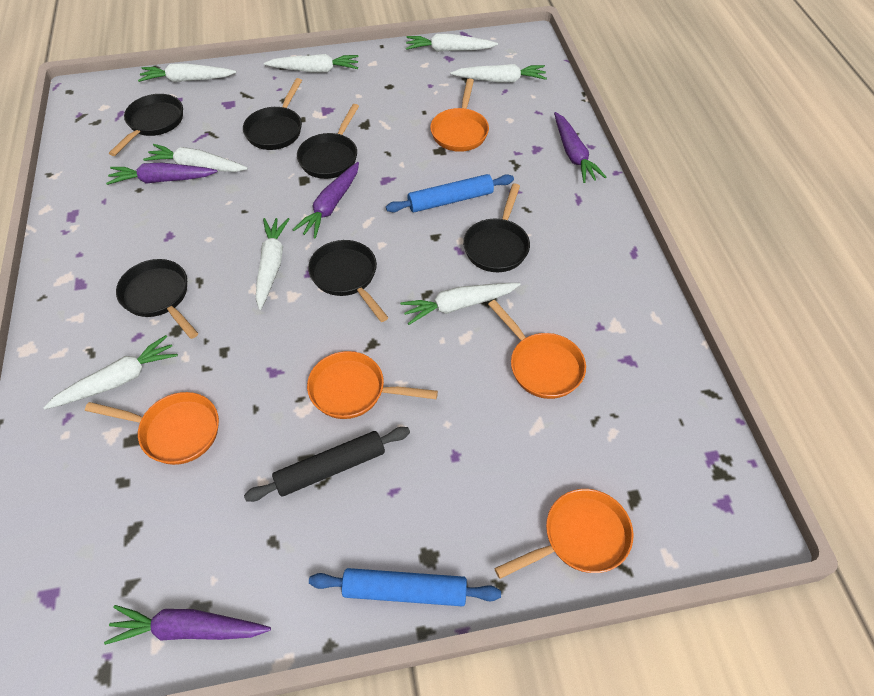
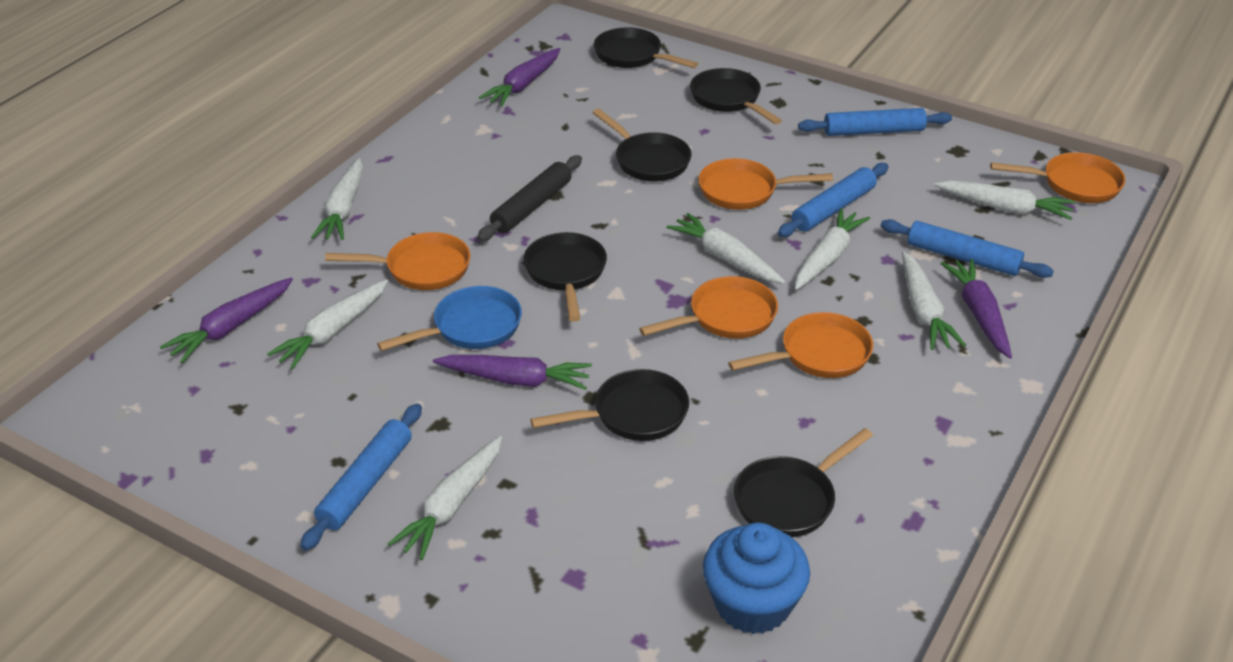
blue cupcake: 0 -> 1
blue pan: 0 -> 1
blue rolling pin: 2 -> 4
white carrot: 8 -> 7

